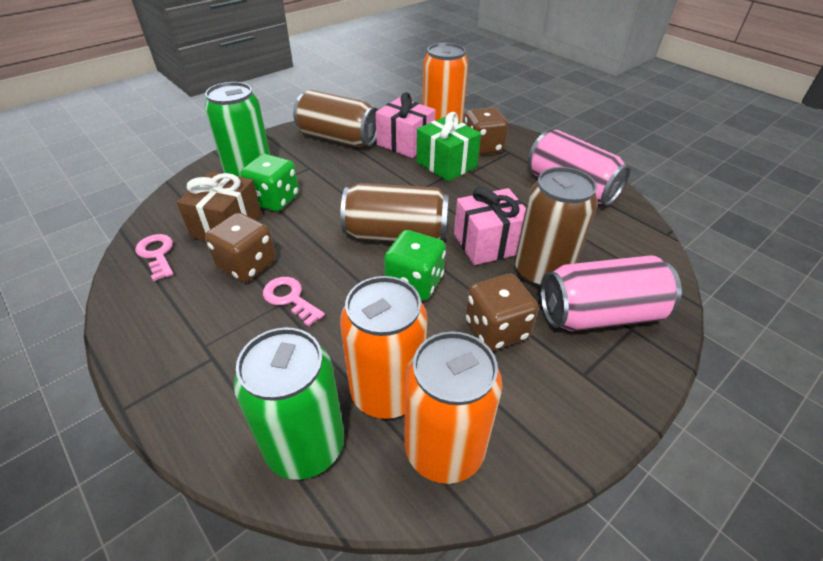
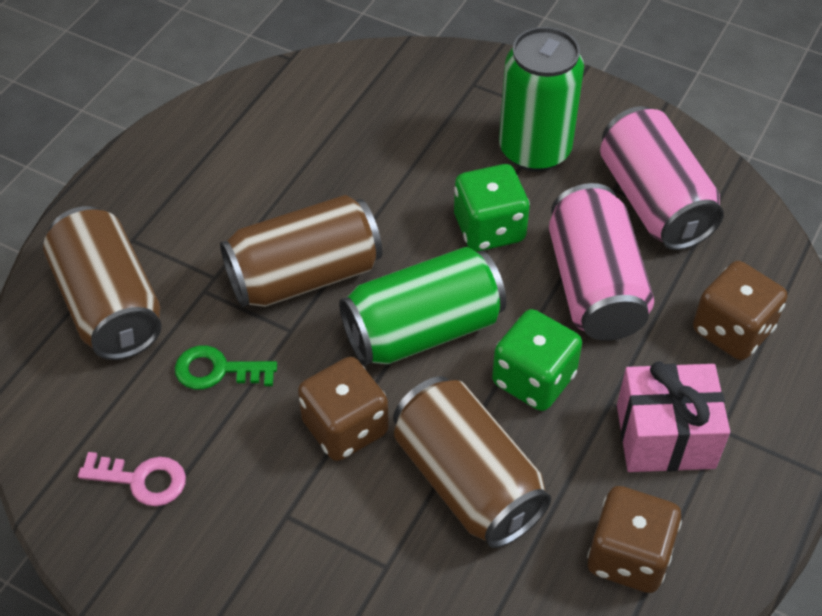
brown gift: 1 -> 0
green gift: 1 -> 0
green key: 0 -> 1
orange can: 3 -> 0
pink gift: 2 -> 1
pink key: 2 -> 1

